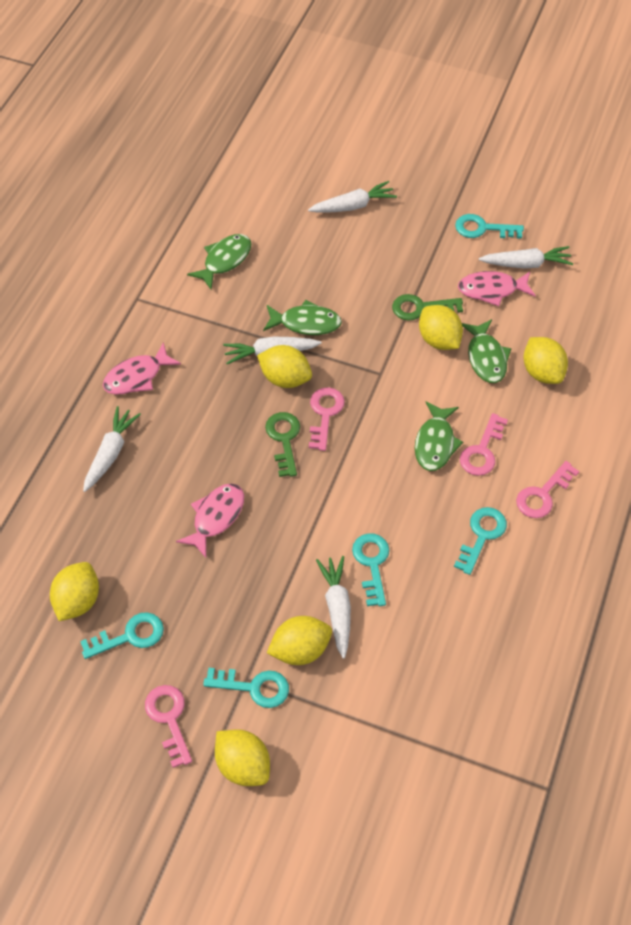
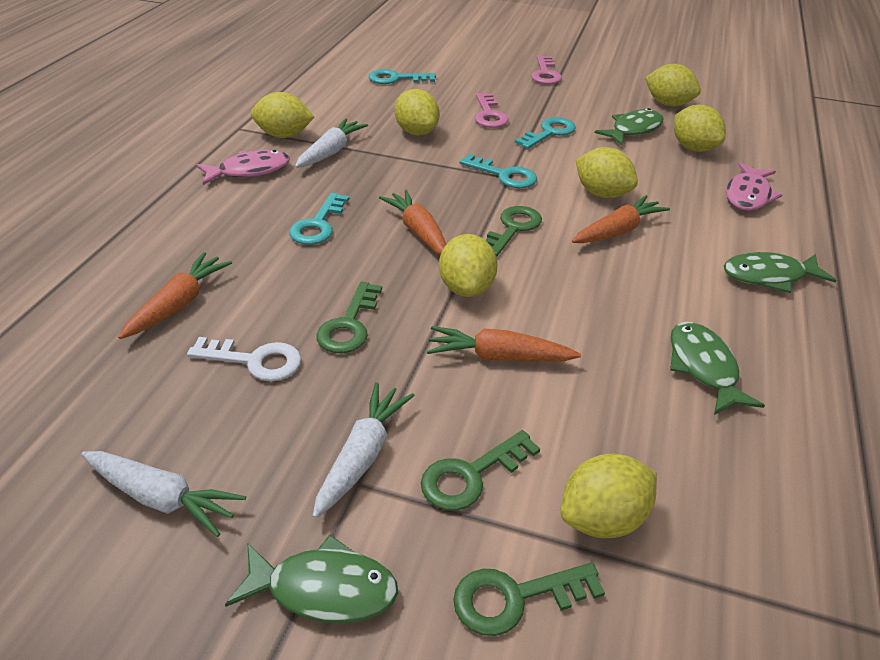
green key: 2 -> 4
orange carrot: 0 -> 4
pink fish: 3 -> 2
pink key: 4 -> 2
turquoise key: 5 -> 4
white carrot: 5 -> 3
white key: 0 -> 1
yellow lemon: 6 -> 7

